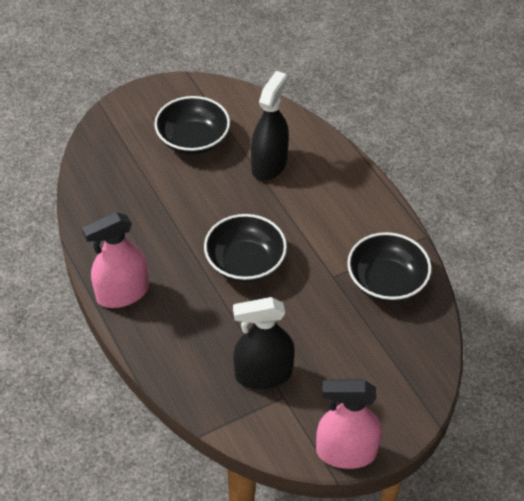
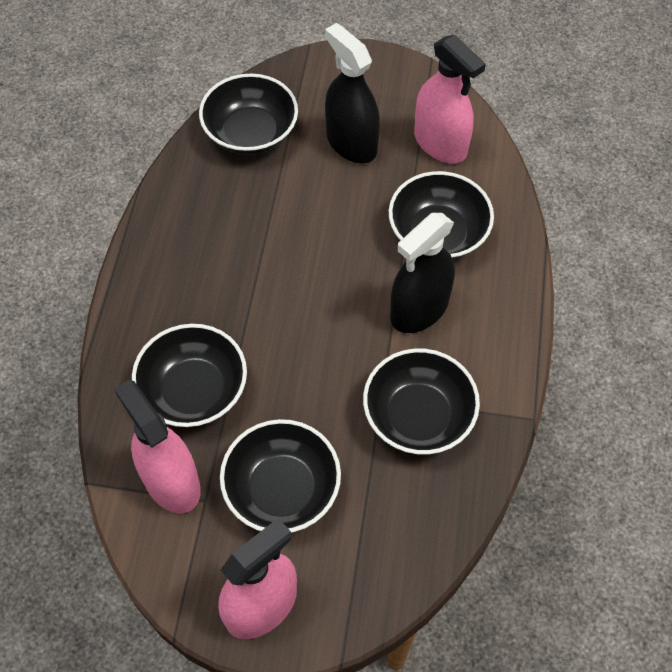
black bowl: 3 -> 5
pink spray bottle: 2 -> 3

